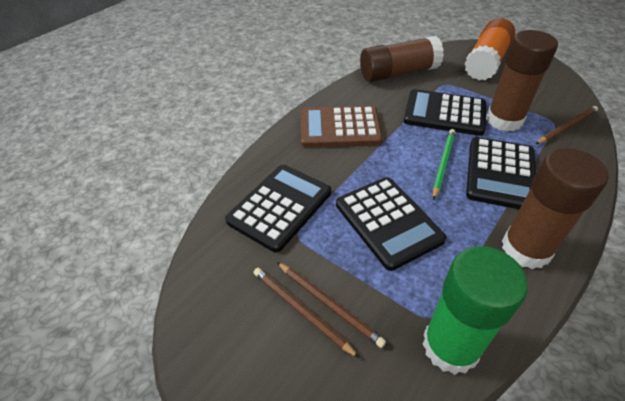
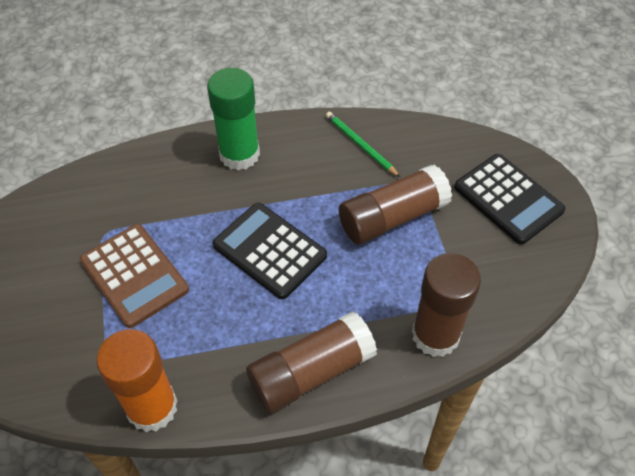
black calculator: 4 -> 2
brown pencil: 3 -> 0

